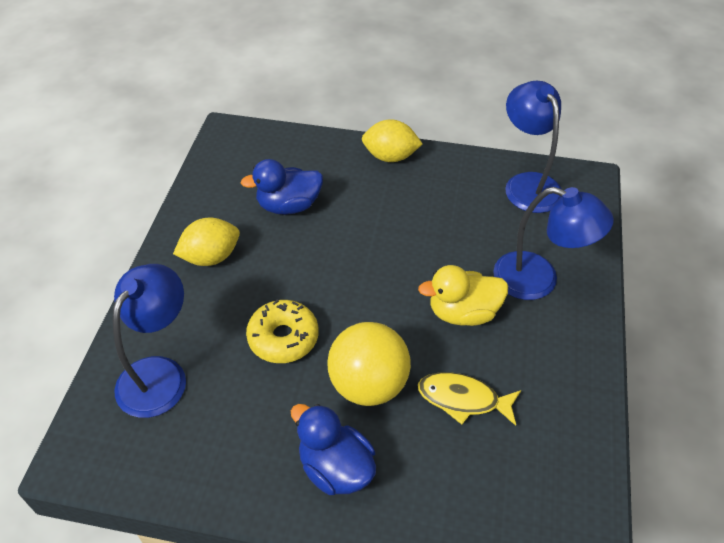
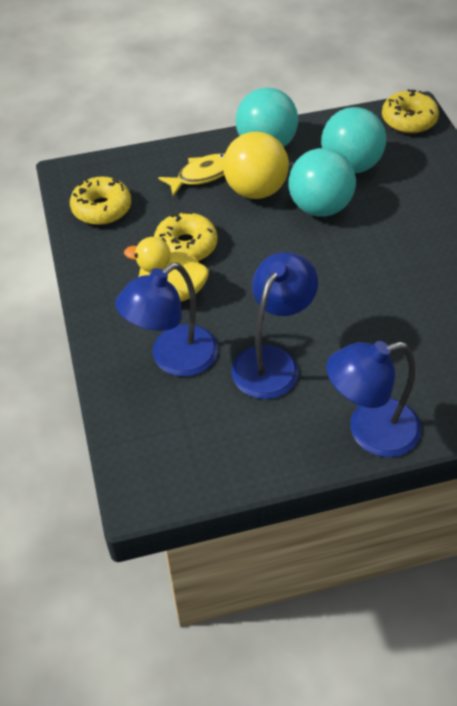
blue duck: 2 -> 0
turquoise ball: 0 -> 3
yellow donut: 1 -> 3
yellow lemon: 2 -> 0

